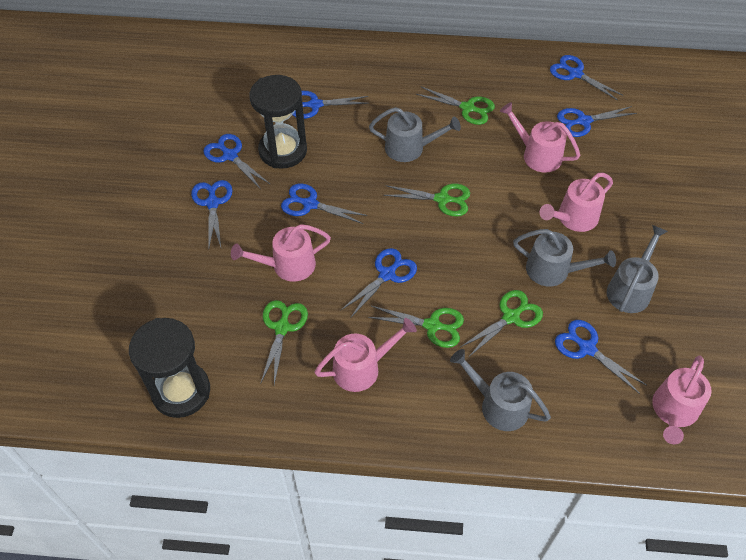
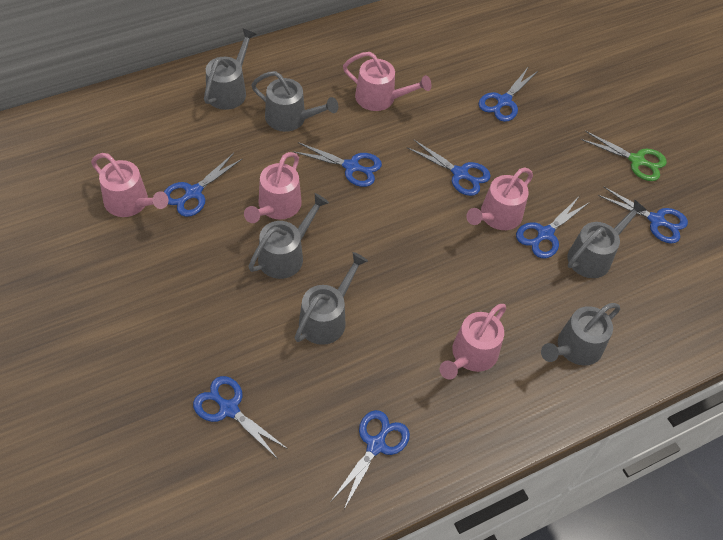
black hourglass: 2 -> 0
green scissors: 5 -> 1
grey watering can: 4 -> 6

